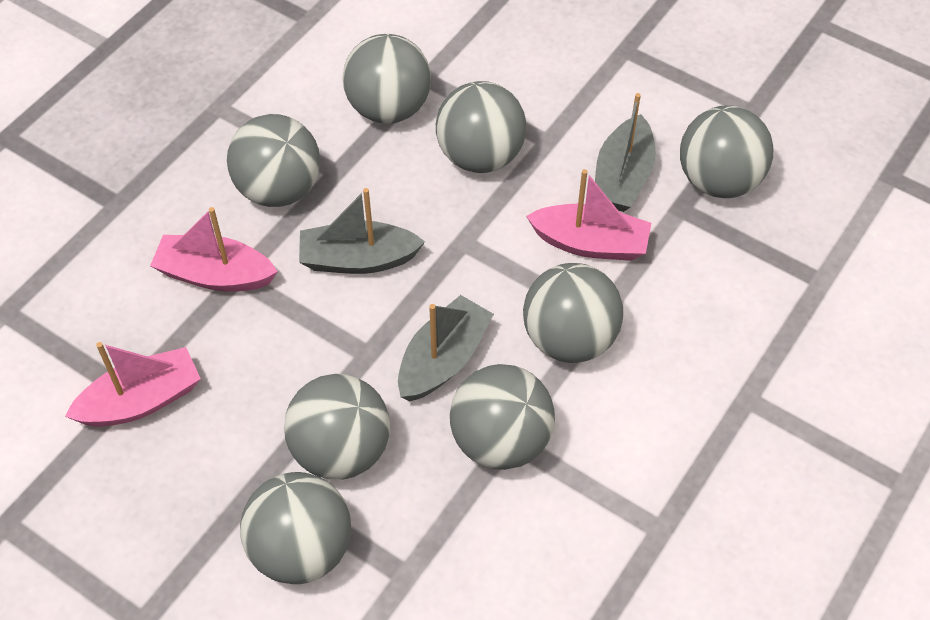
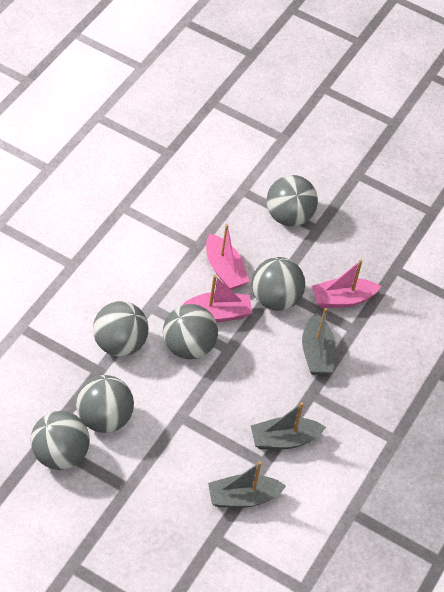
grey ball: 8 -> 6

